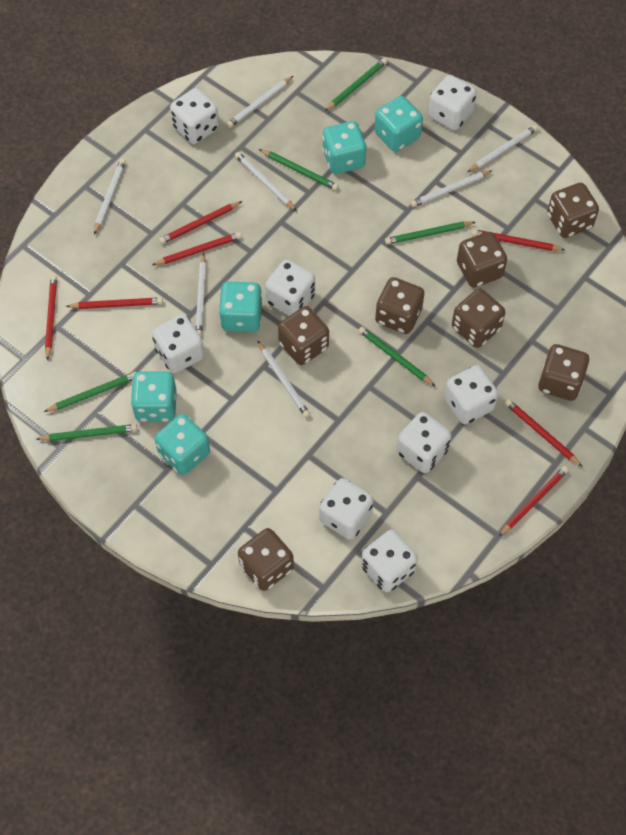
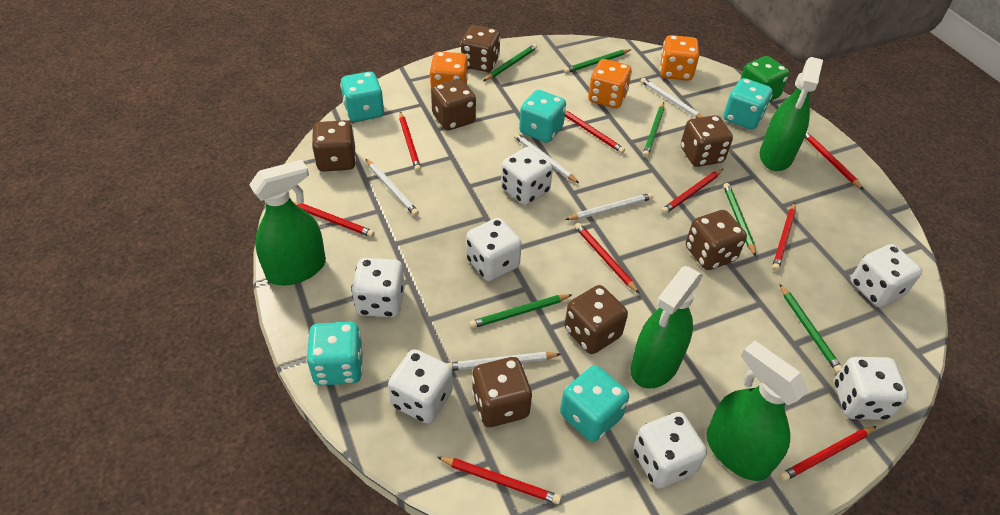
green dice: 0 -> 1
green spray bottle: 0 -> 4
orange dice: 0 -> 3
red pencil: 7 -> 9
white dice: 8 -> 7
white pencil: 7 -> 5

